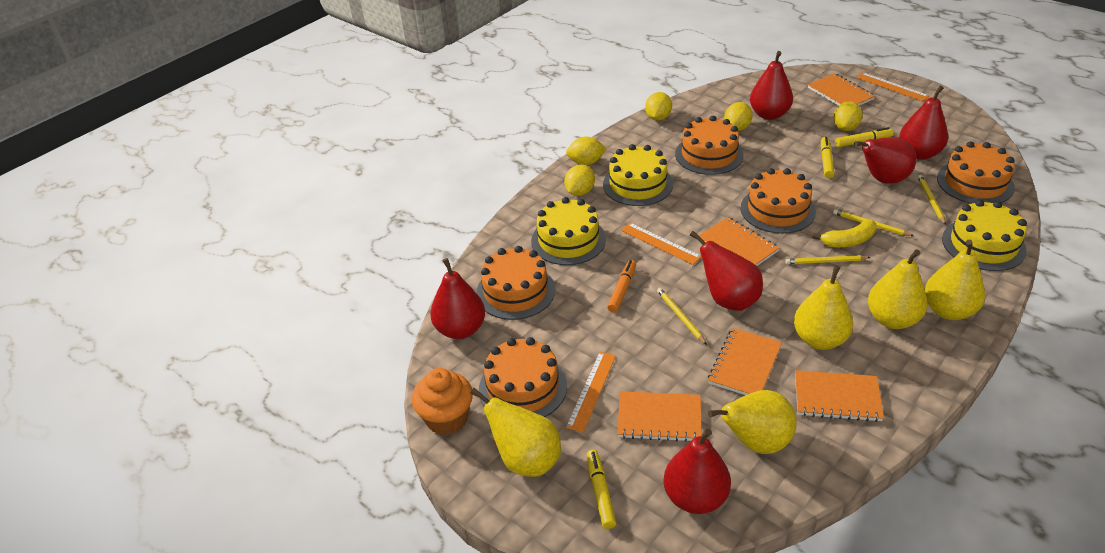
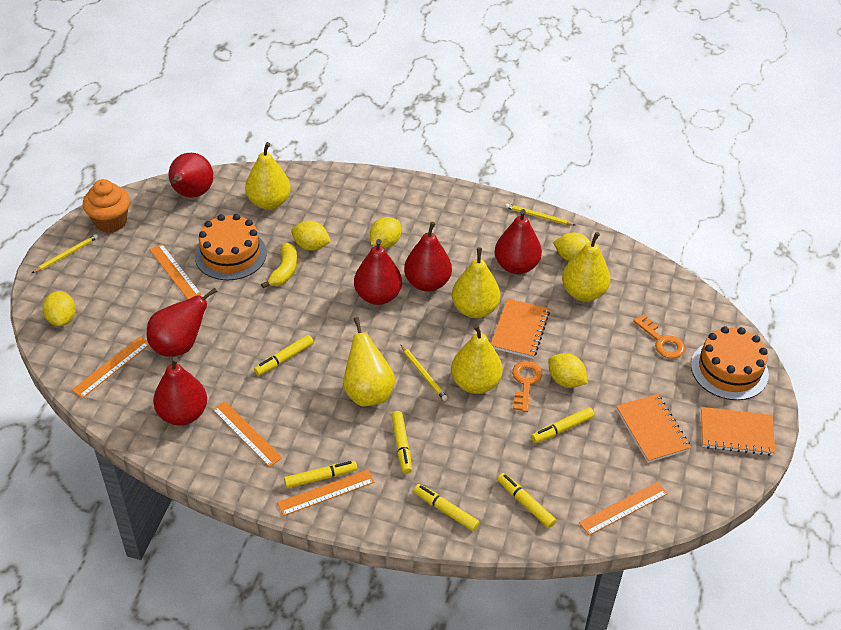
orange cake: 5 -> 2
orange key: 0 -> 2
orange marker: 1 -> 0
orange notebook: 5 -> 3
orange ruler: 3 -> 5
yellow cake: 3 -> 0
yellow marker: 3 -> 6
yellow pencil: 4 -> 3

